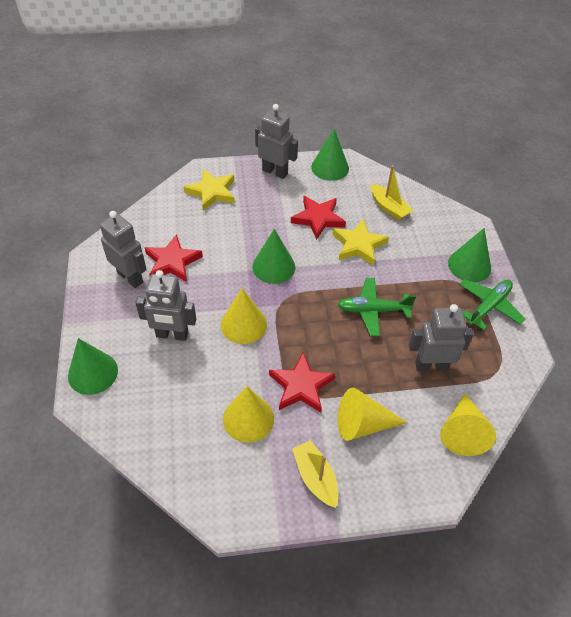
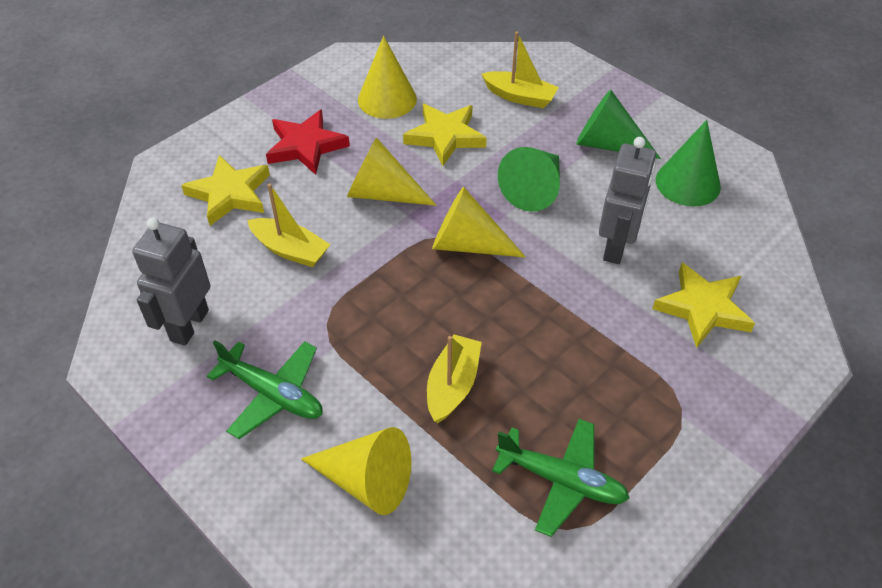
green cone: 4 -> 3
grey robot: 4 -> 2
red star: 3 -> 1
yellow boat: 2 -> 3
yellow star: 2 -> 3

